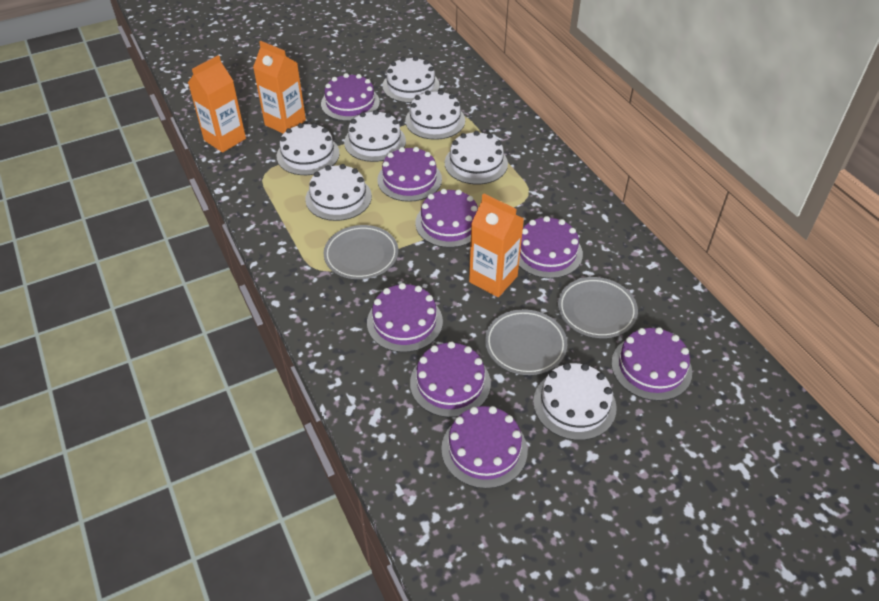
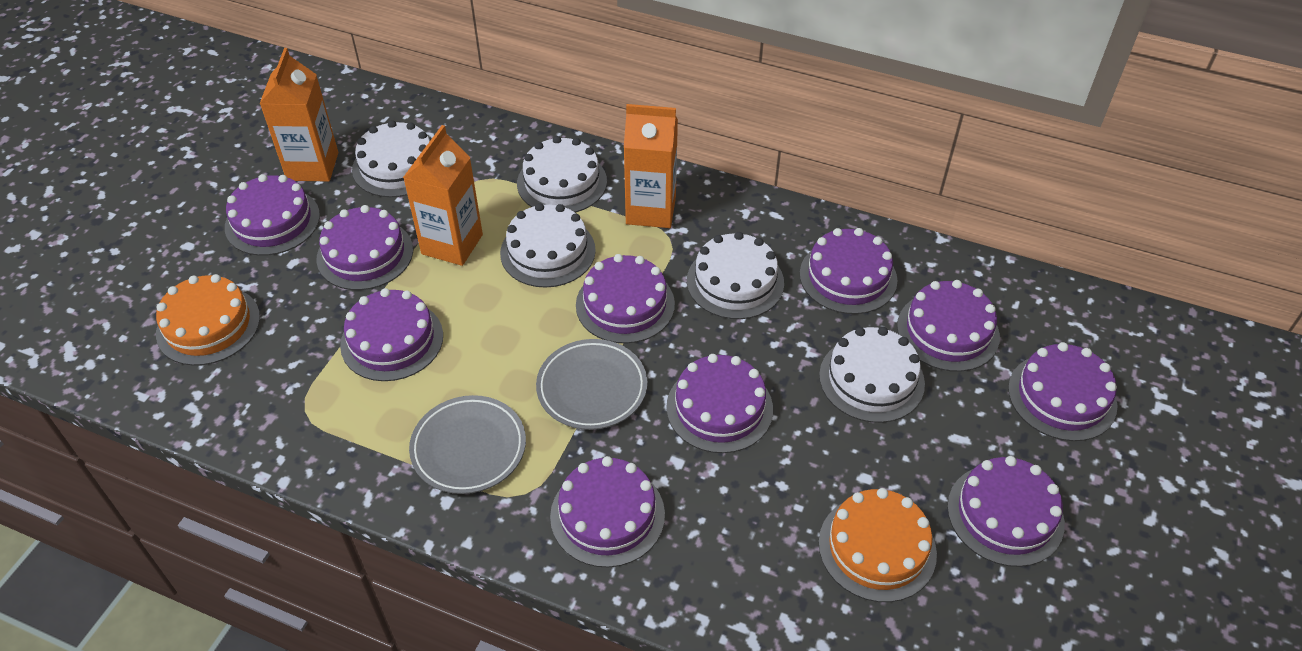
grey plate: 3 -> 2
orange cake: 0 -> 2
purple cake: 8 -> 10
white cake: 7 -> 5

